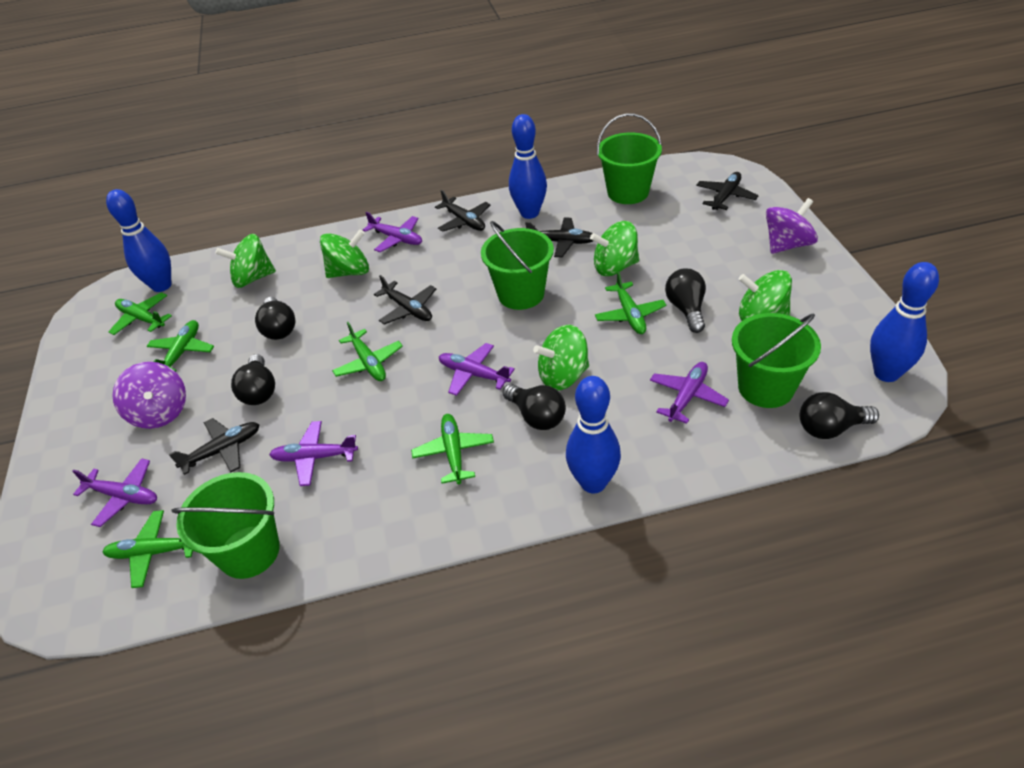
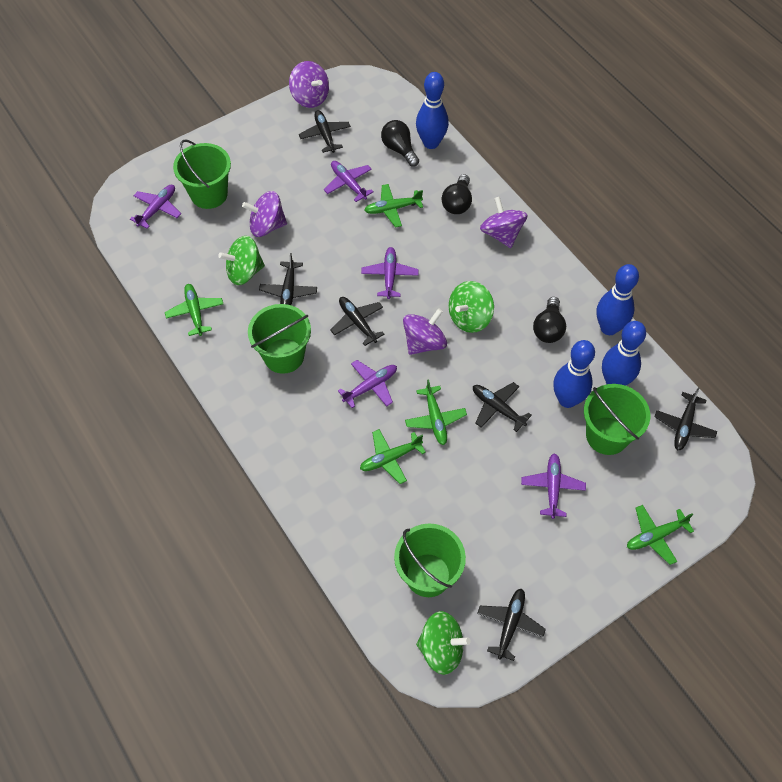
black light bulb: 5 -> 3
black plane: 5 -> 6
green plane: 6 -> 5
green spinning top: 5 -> 3
purple spinning top: 2 -> 4

